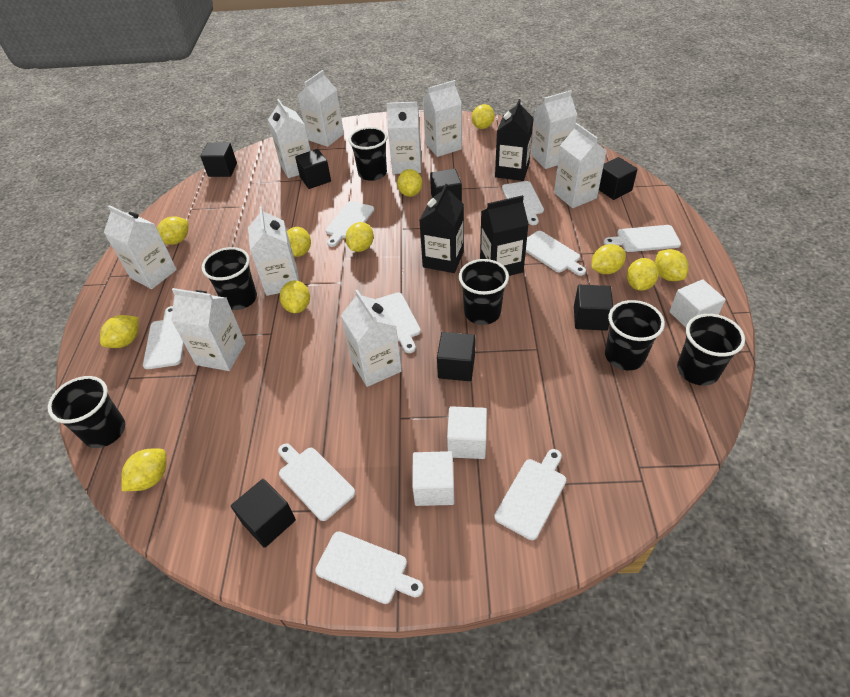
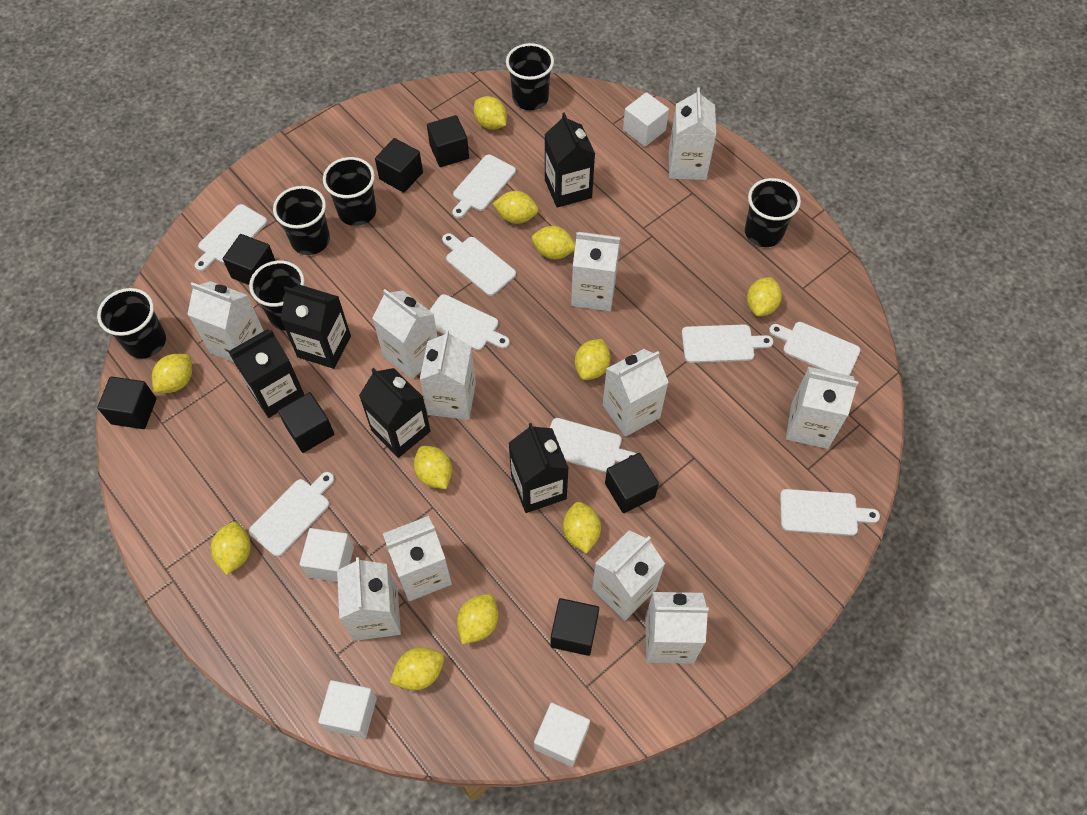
black carton: 3 -> 5
white carton: 10 -> 11
white cube: 3 -> 4

